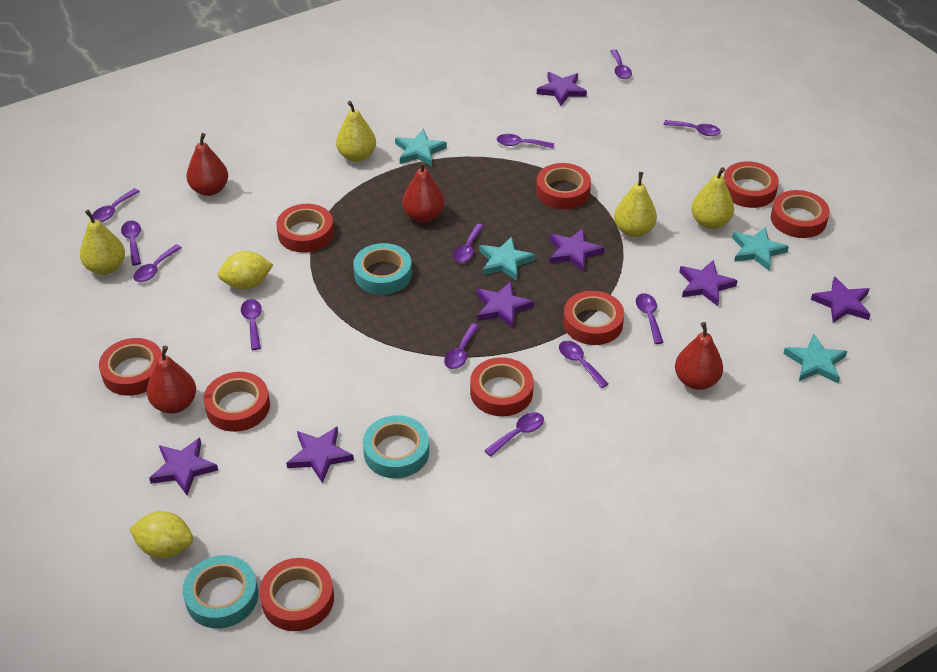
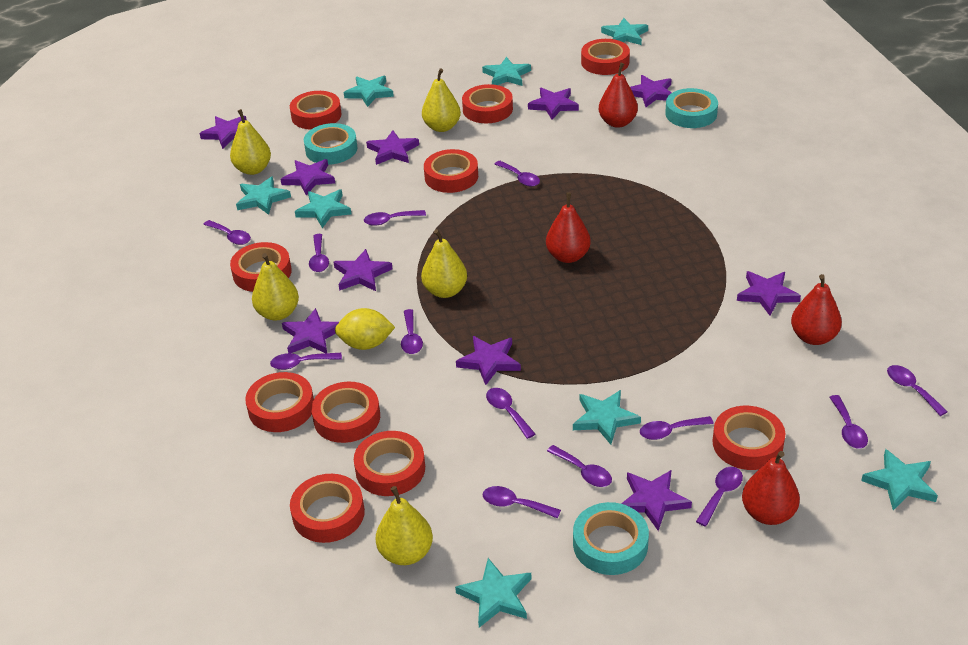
purple spoon: 12 -> 13
purple star: 7 -> 10
red tape: 9 -> 10
turquoise star: 4 -> 8
yellow lemon: 2 -> 1
yellow pear: 4 -> 5

